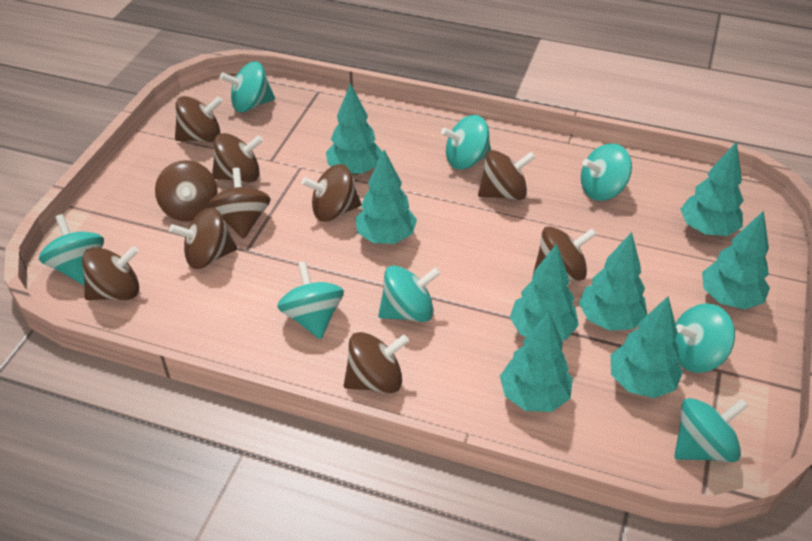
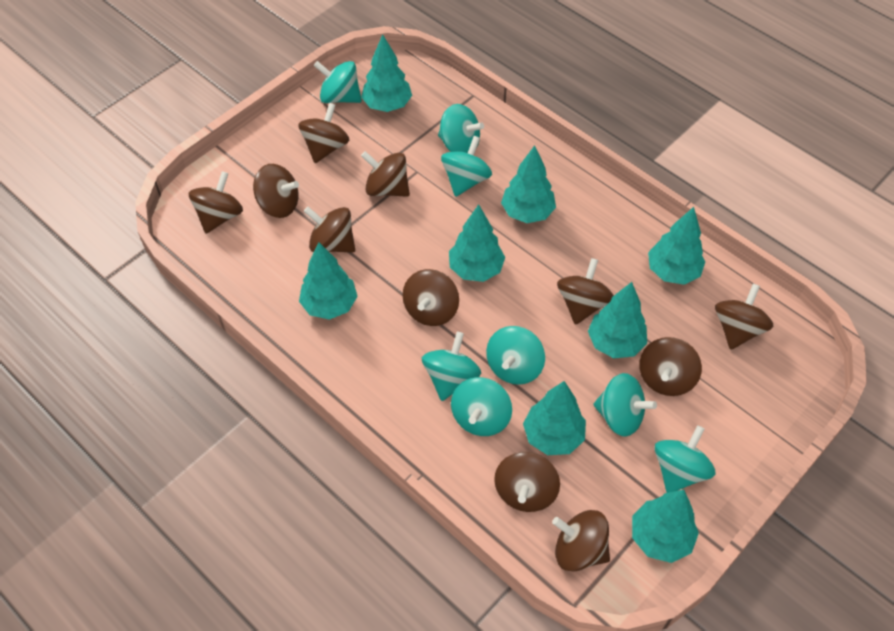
brown spinning top: 10 -> 11

